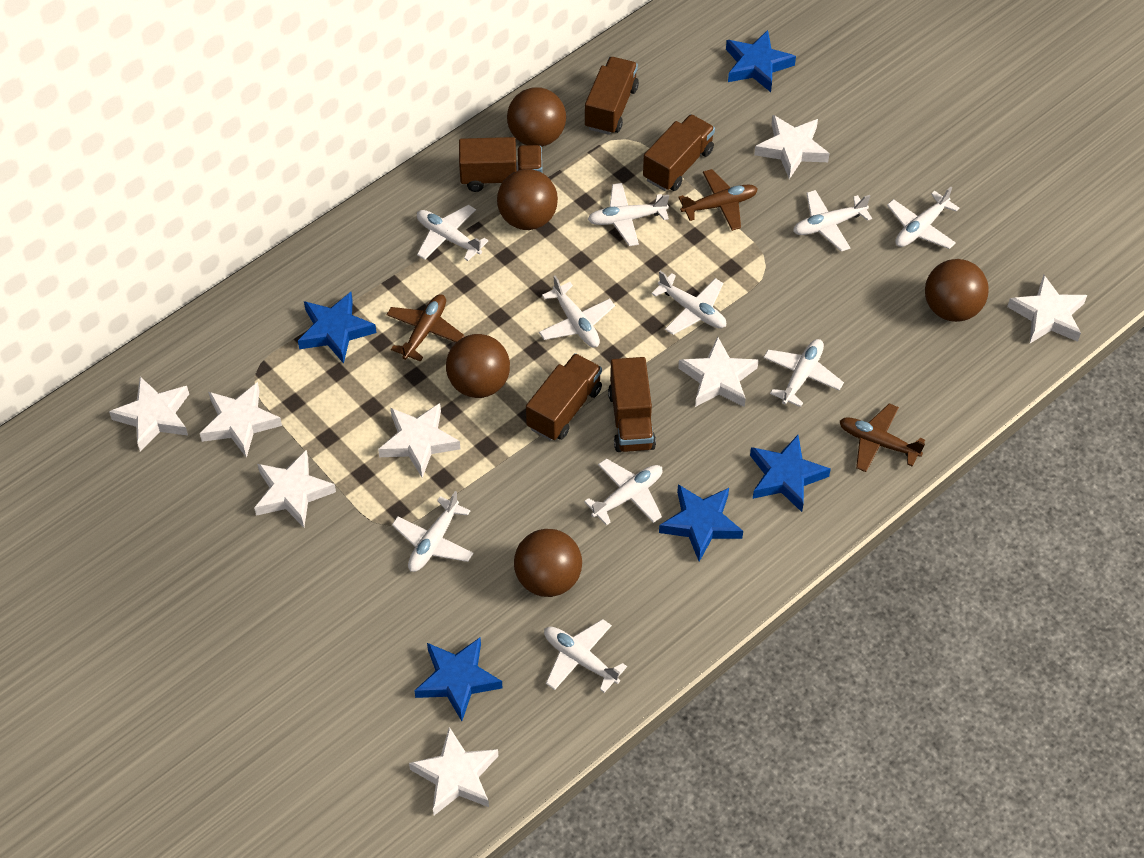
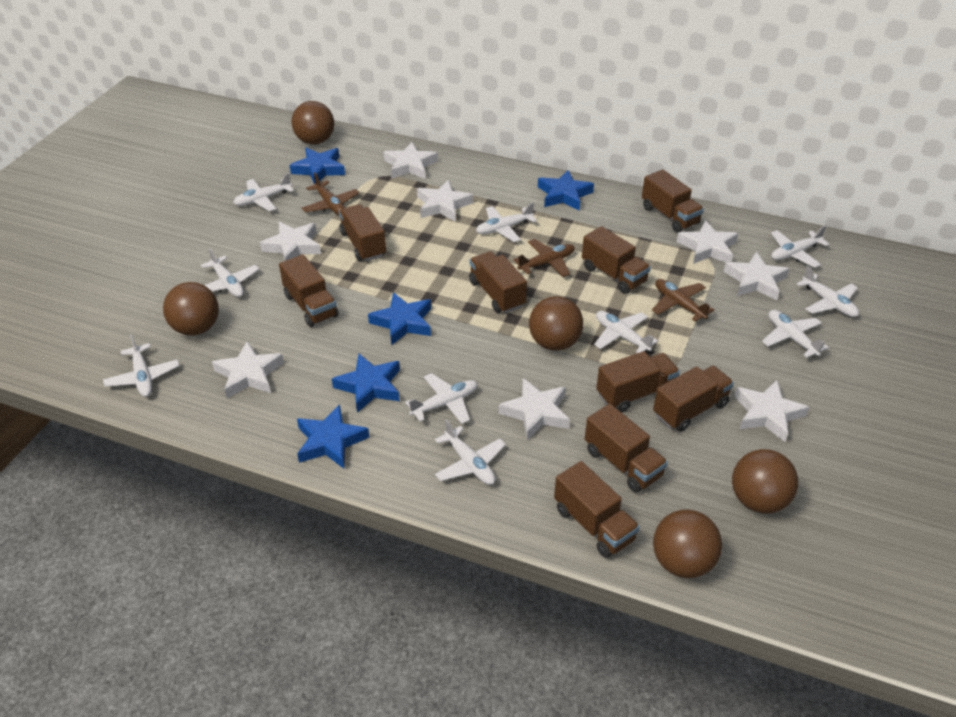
brown truck: 5 -> 9

